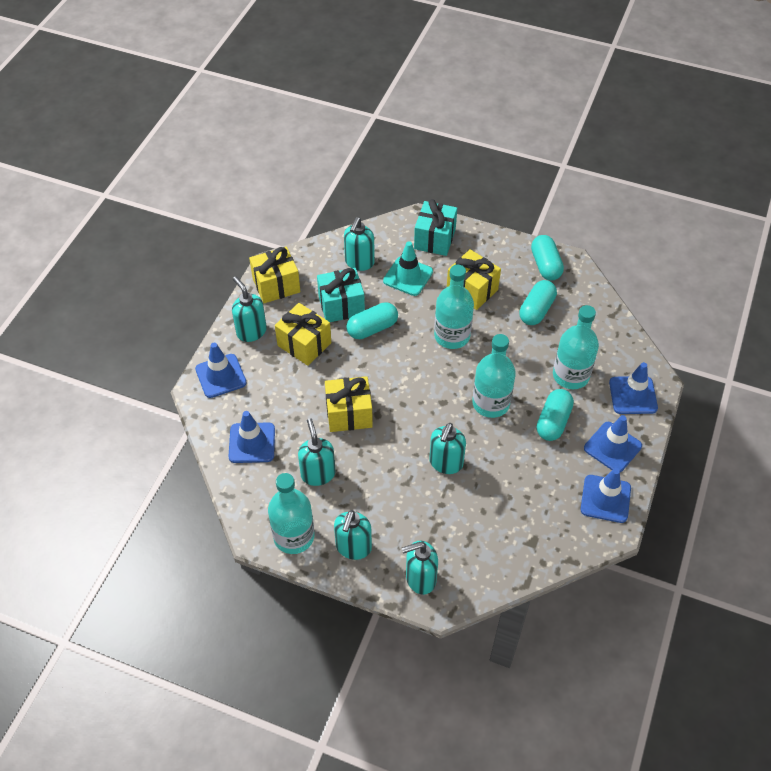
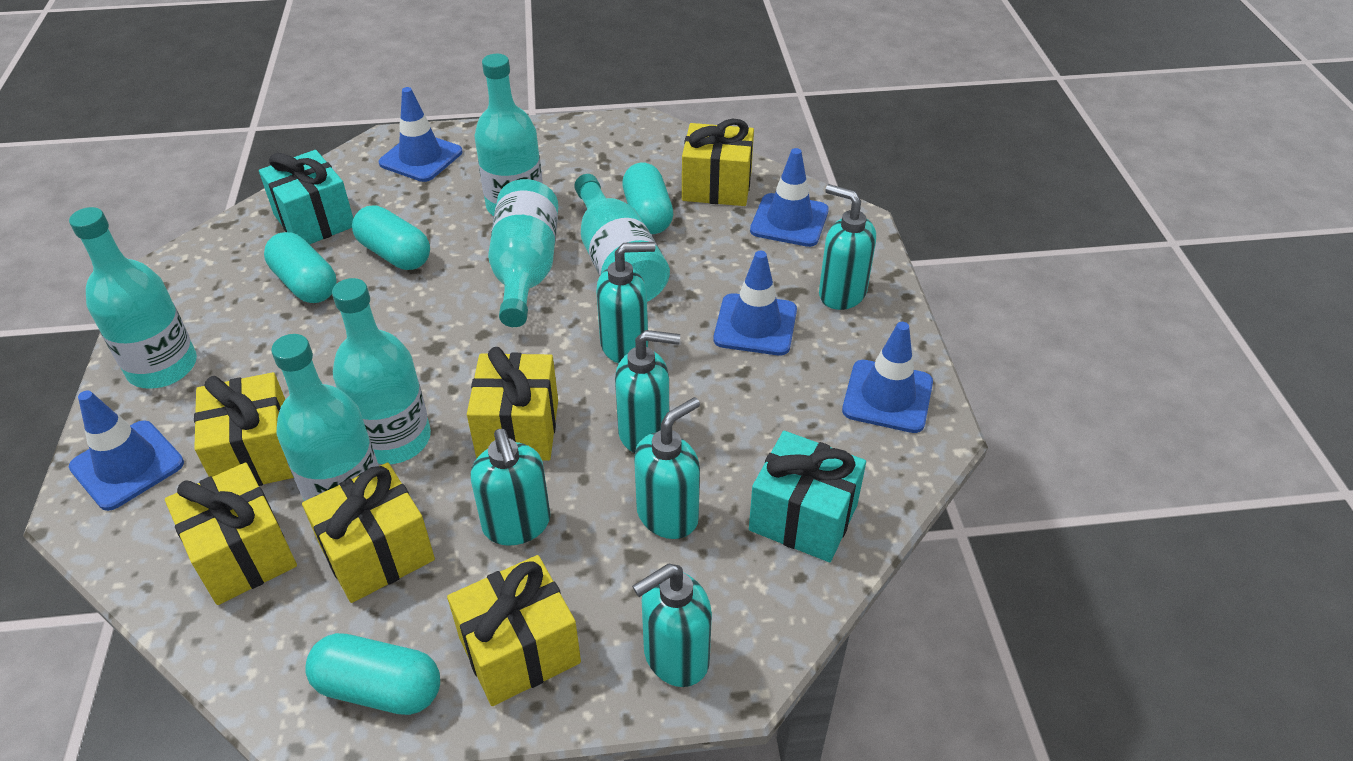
turquoise bottle: 4 -> 6
turquoise traffic cone: 1 -> 0
yellow gift: 4 -> 6

